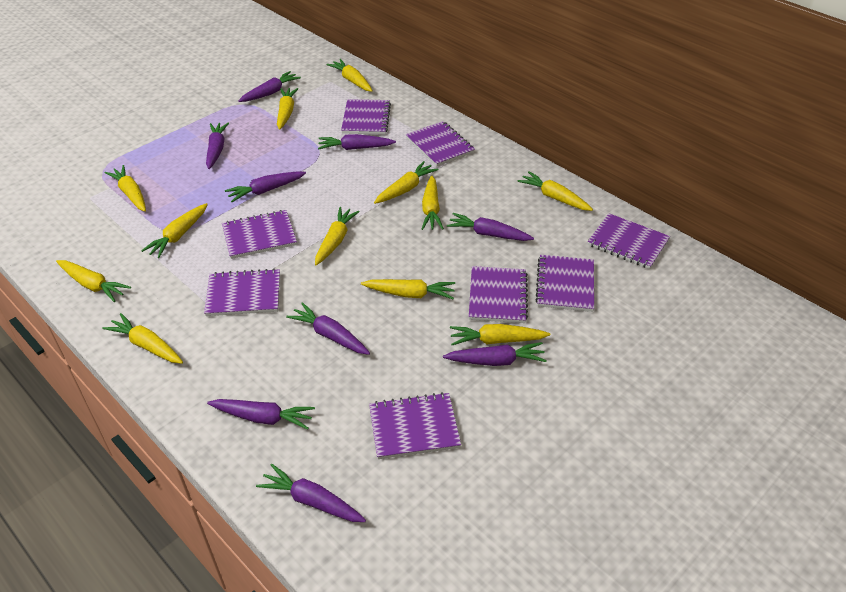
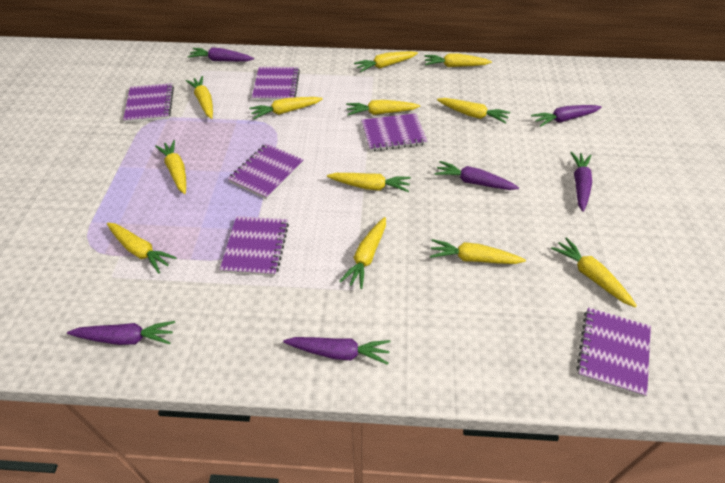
purple carrot: 9 -> 6
purple notebook: 8 -> 6

